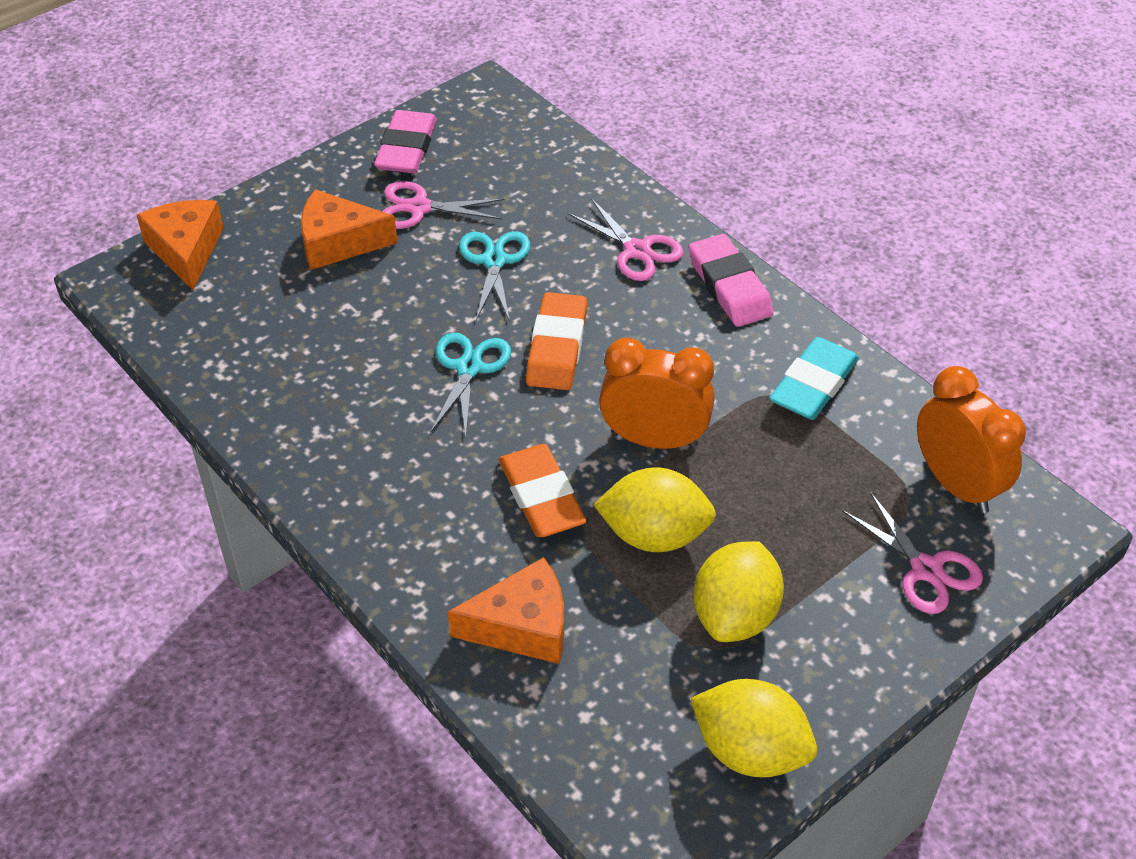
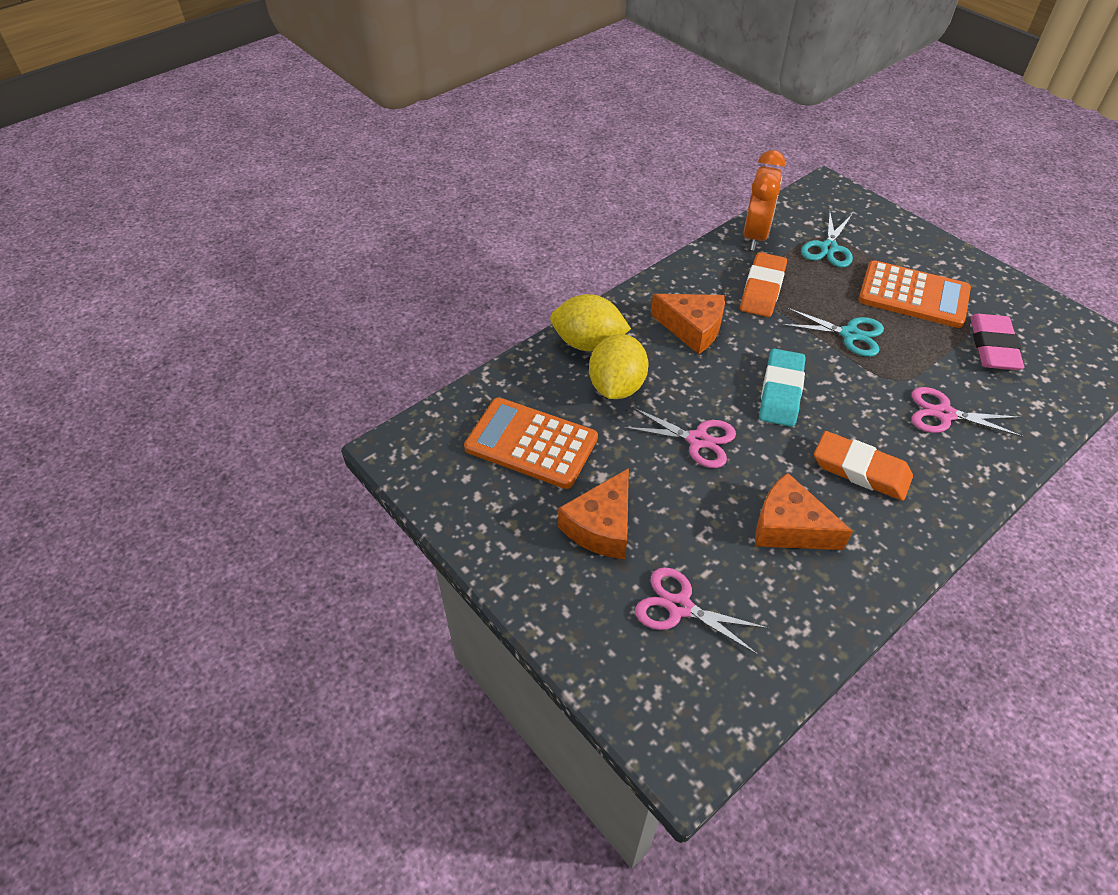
orange calculator: 0 -> 2
orange clock: 2 -> 1
pink eraser: 2 -> 1
yellow lemon: 3 -> 2

